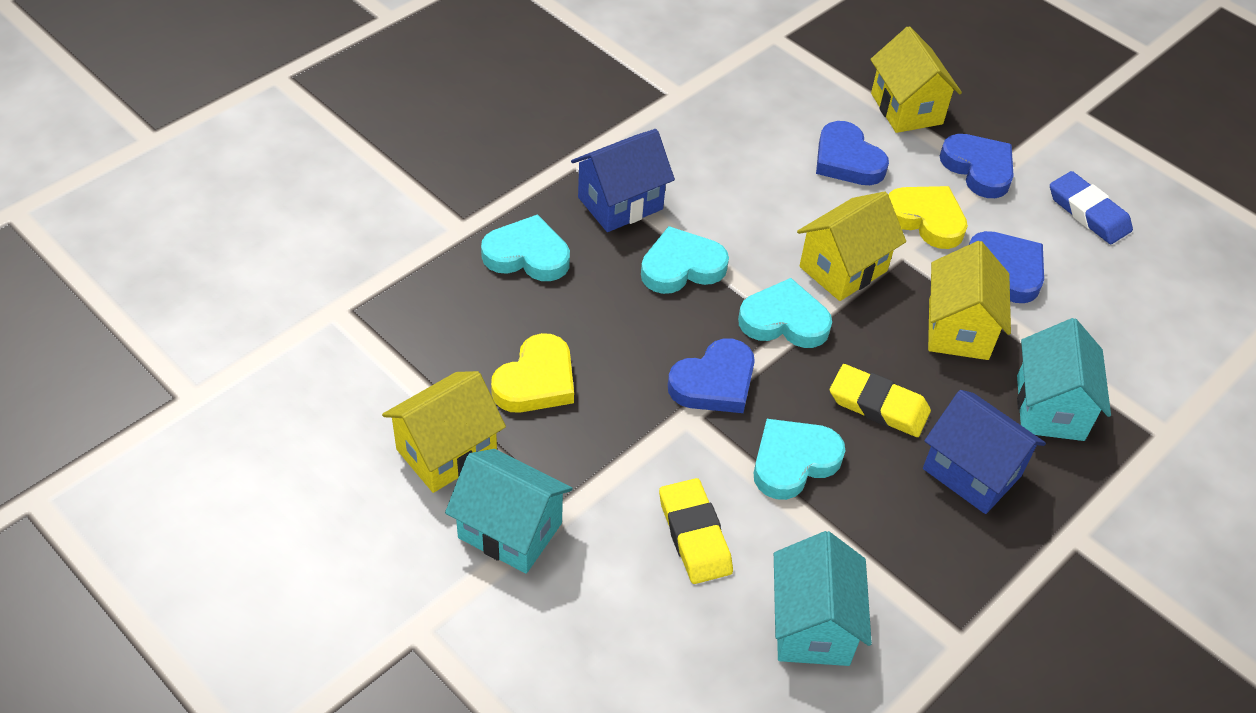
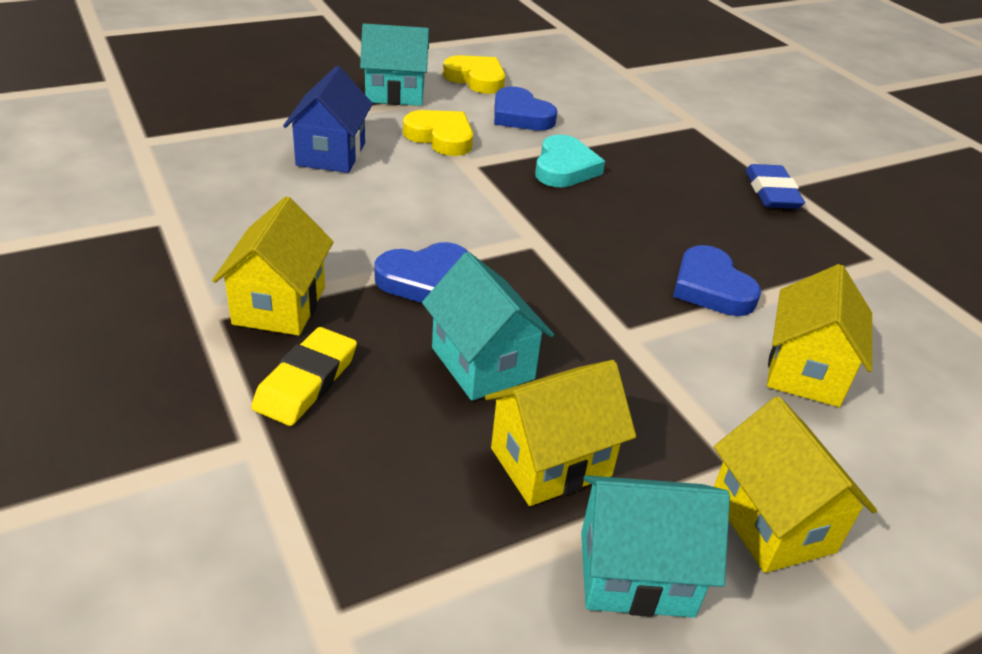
blue heart: 4 -> 3
blue house: 2 -> 1
turquoise heart: 4 -> 1
yellow eraser: 2 -> 1

